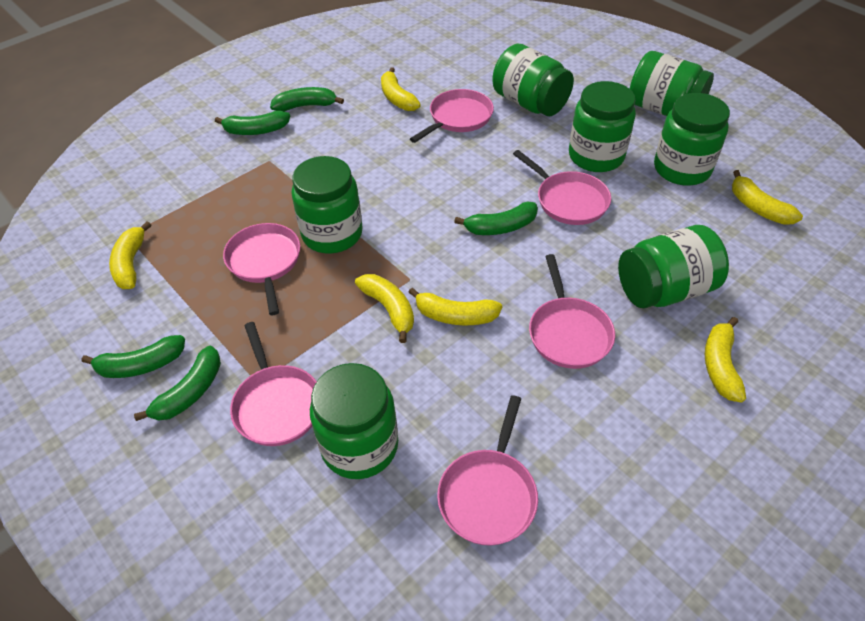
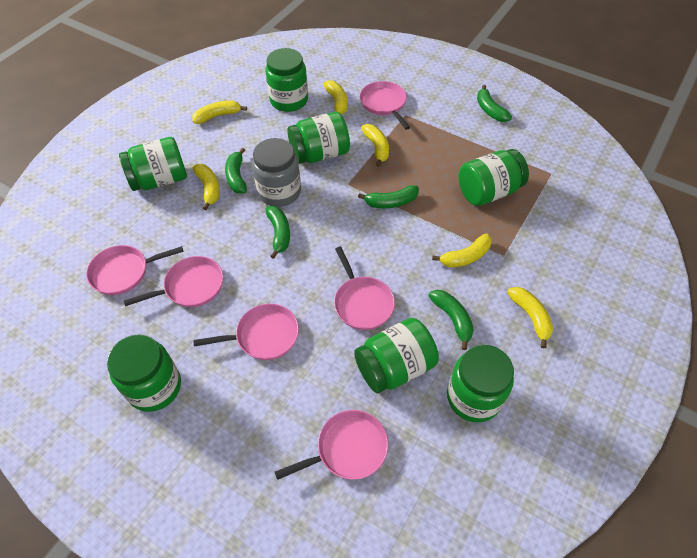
grey jar: 0 -> 1

